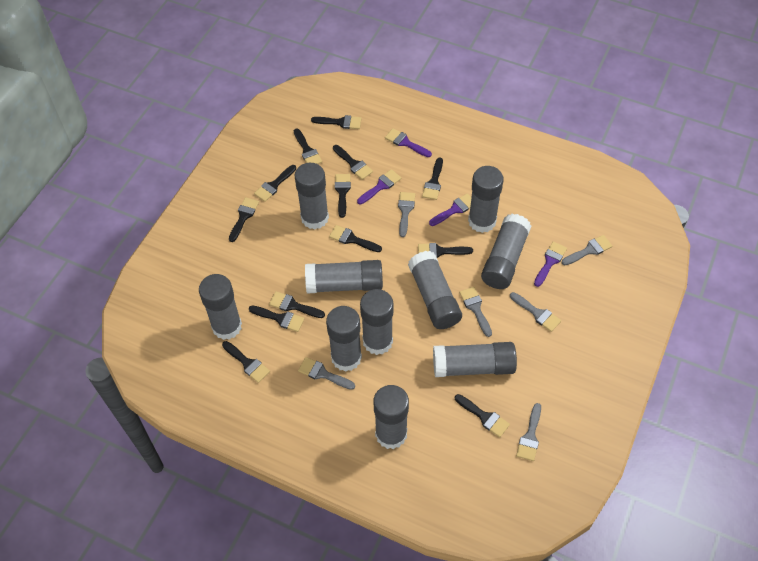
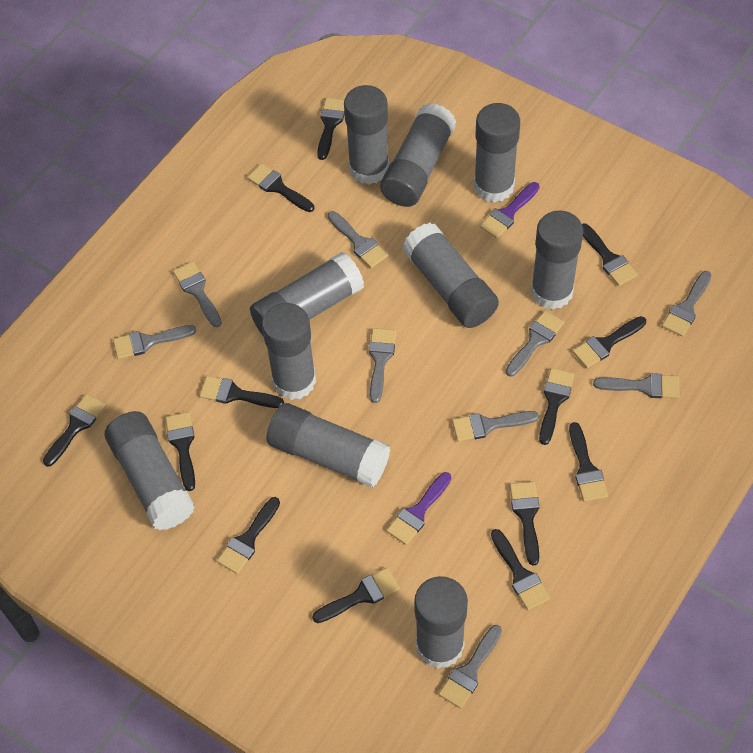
grey brush: 6 -> 9
purple brush: 4 -> 2

